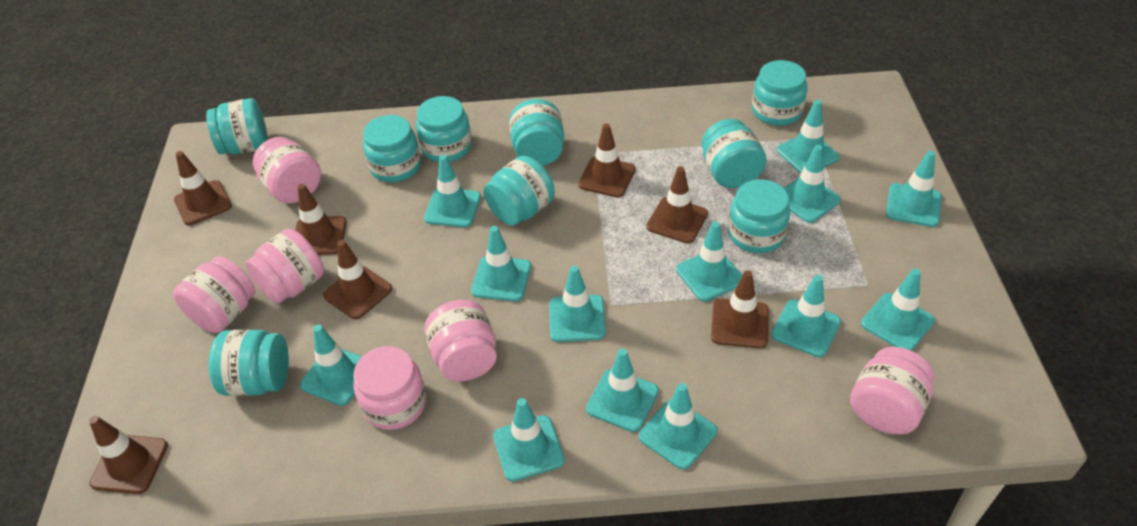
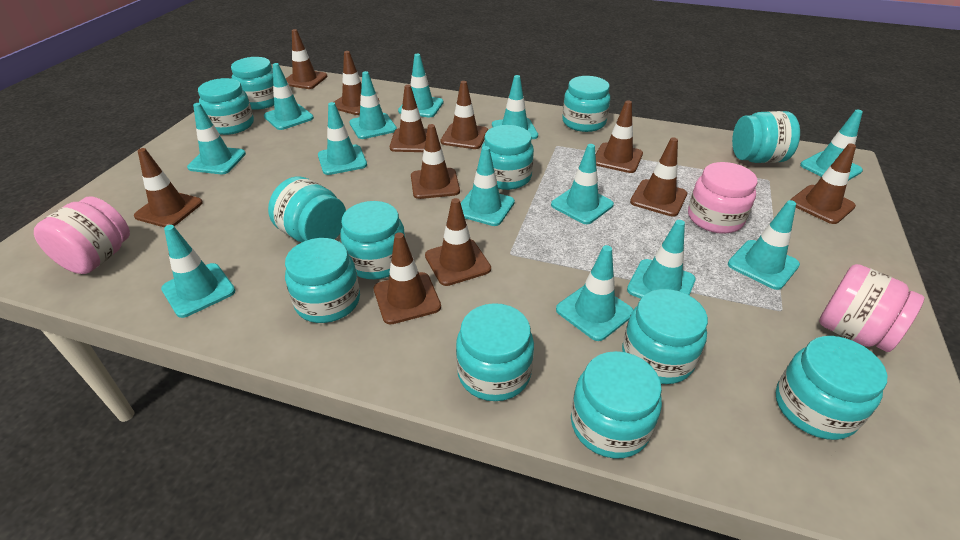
brown traffic cone: 7 -> 11
pink jar: 6 -> 3
turquoise jar: 9 -> 12

